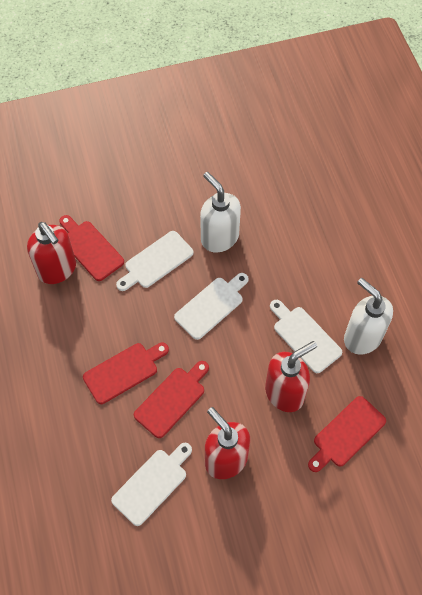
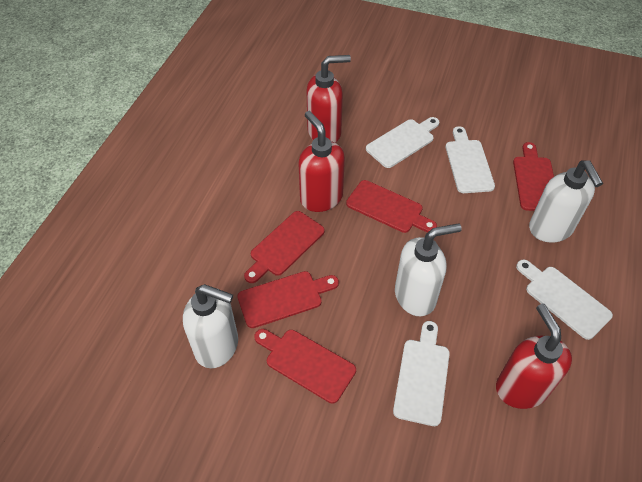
red cutting board: 4 -> 5
white soap dispenser: 2 -> 3

